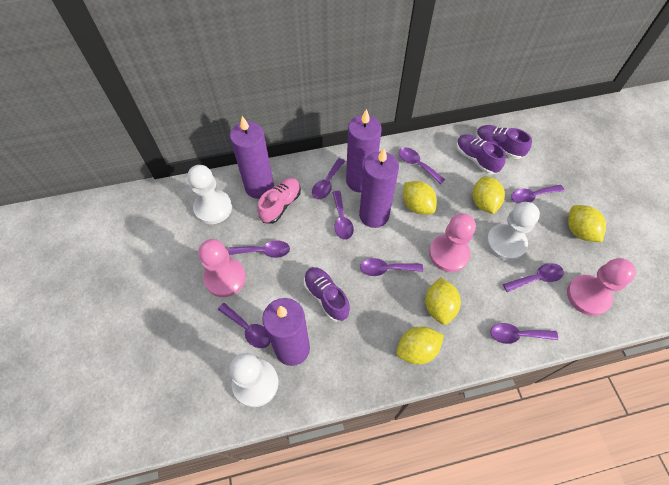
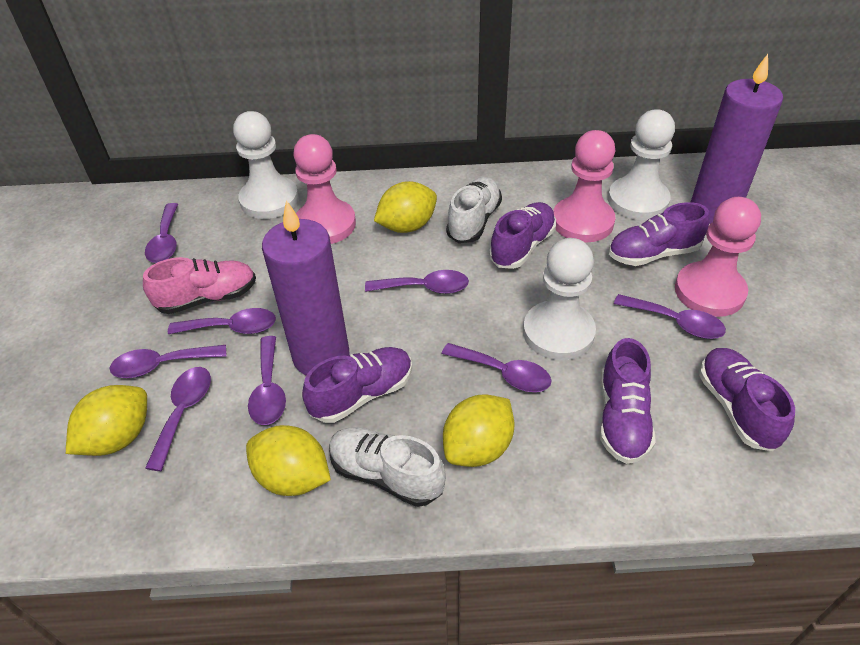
purple candle: 4 -> 2
purple shoe: 3 -> 5
purple spoon: 9 -> 8
white shoe: 0 -> 2
yellow lemon: 5 -> 4

